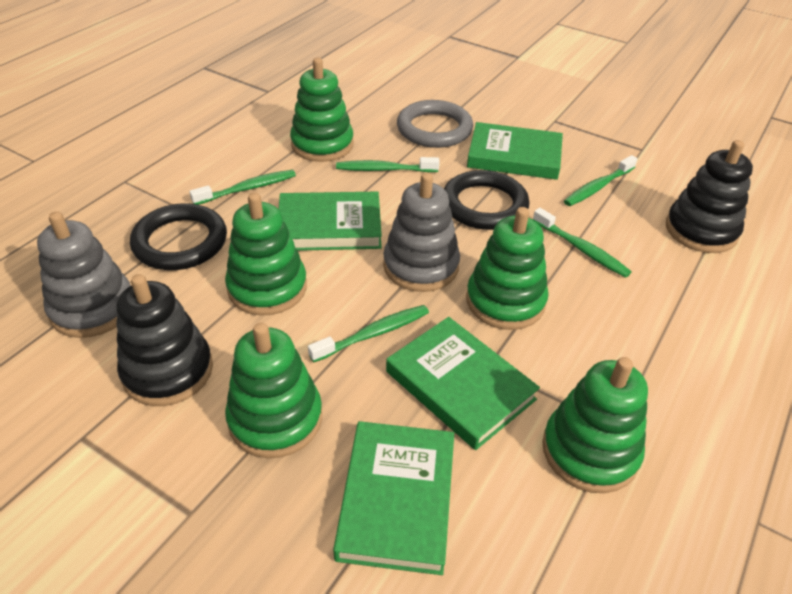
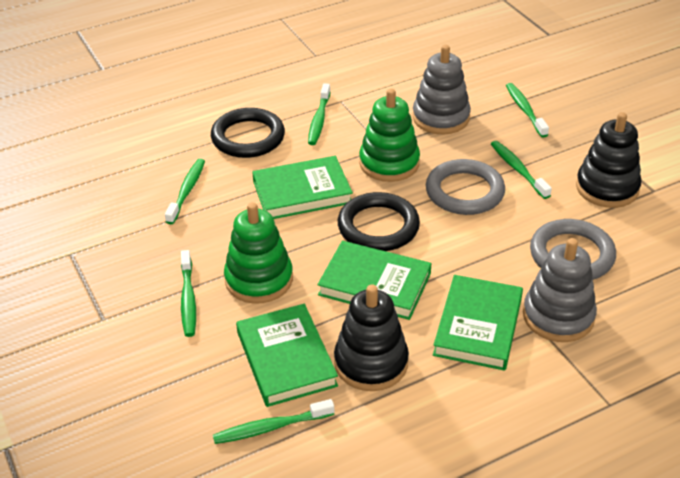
green stacking toy: 5 -> 2
green toothbrush: 5 -> 6
grey ring: 1 -> 2

